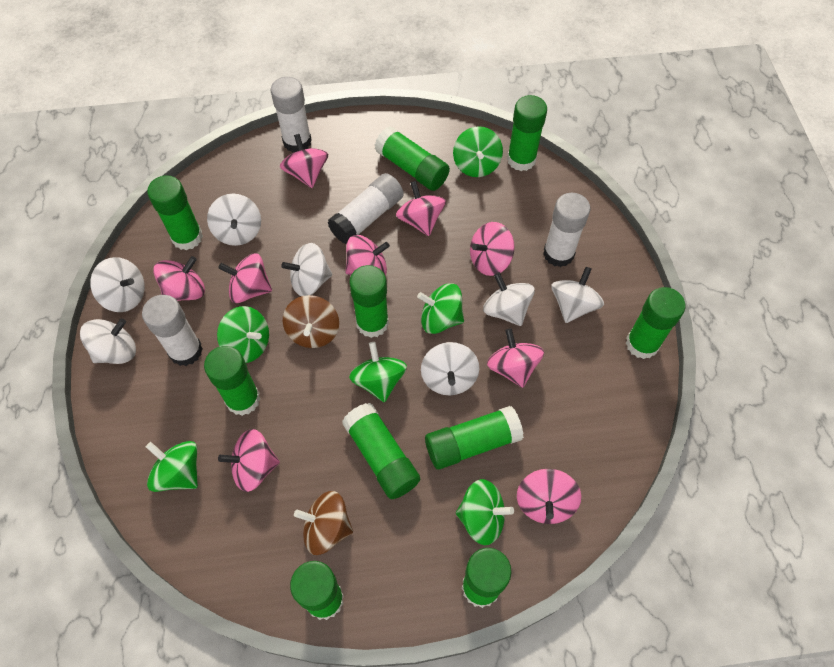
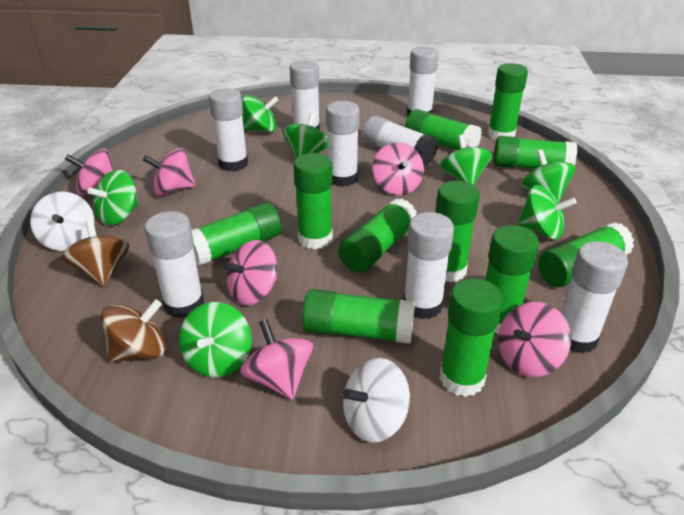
green glue stick: 10 -> 11
green spinning top: 6 -> 7
pink spinning top: 9 -> 6
white glue stick: 4 -> 8
white spinning top: 7 -> 2

